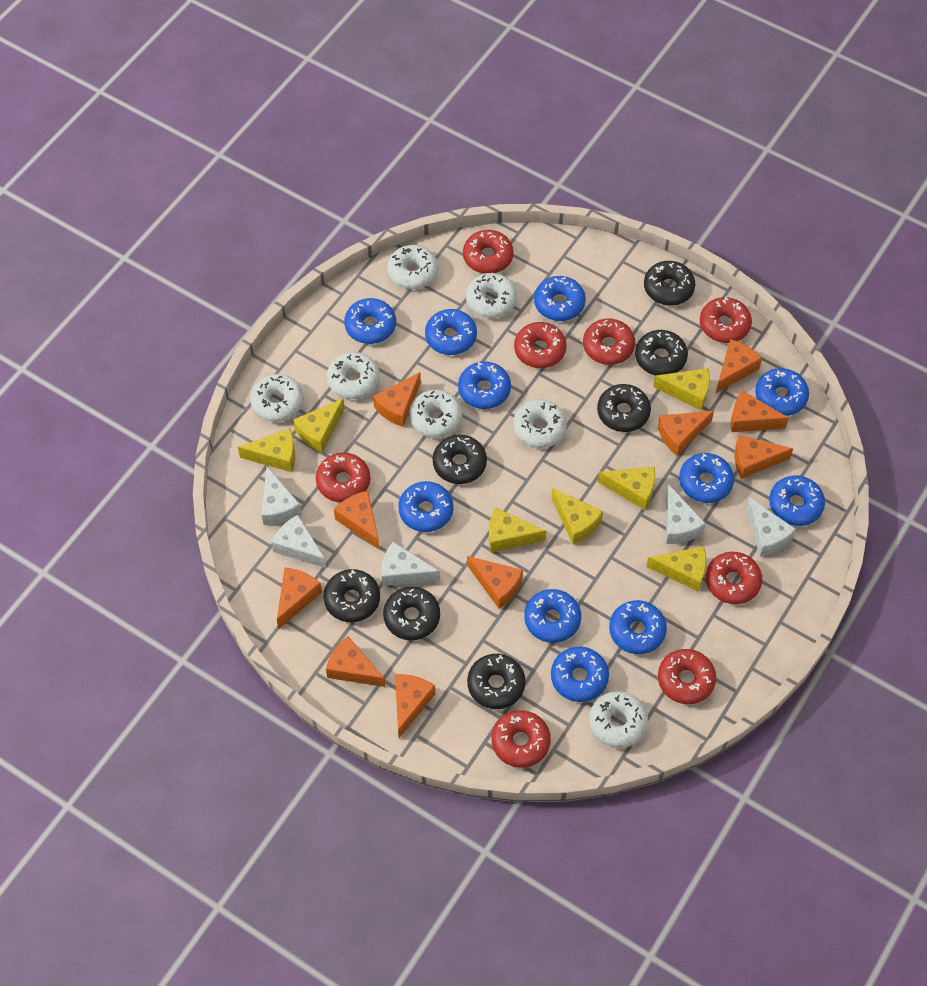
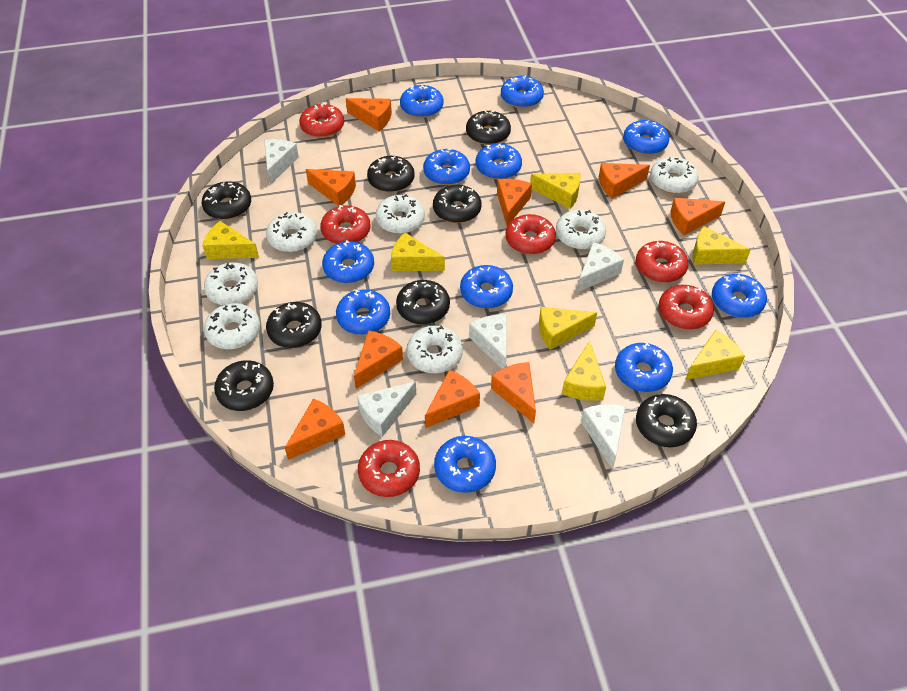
black donut: 7 -> 8
orange cheese: 10 -> 9
red donut: 8 -> 6

